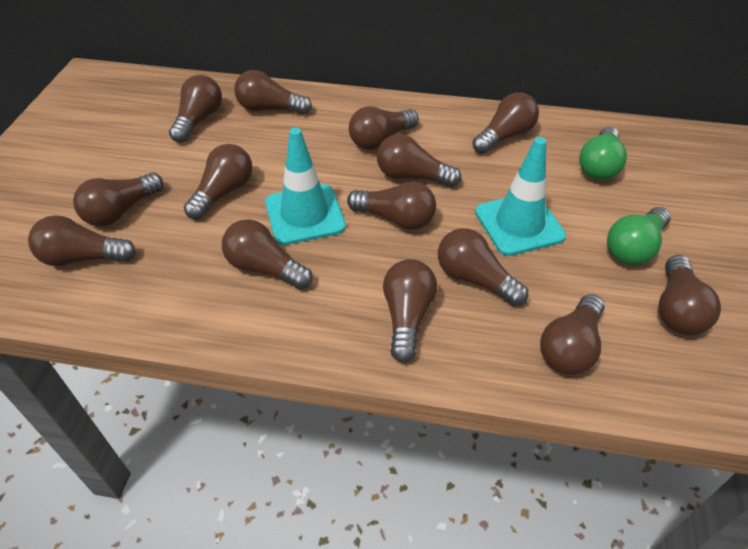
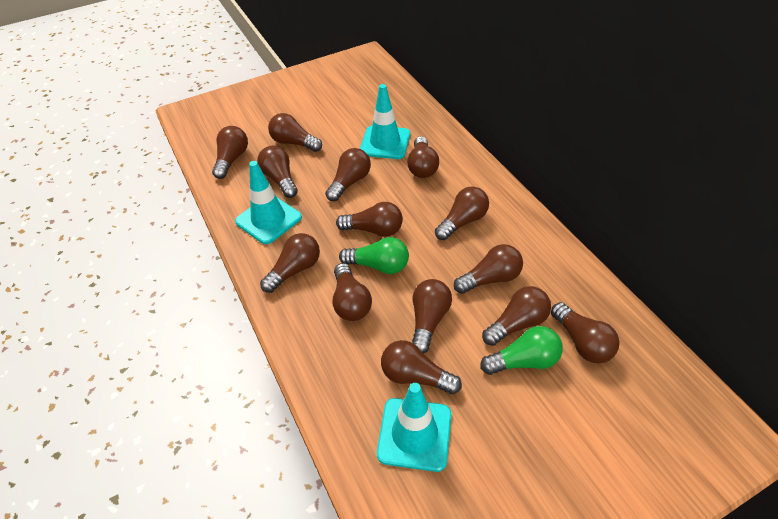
turquoise traffic cone: 2 -> 3

